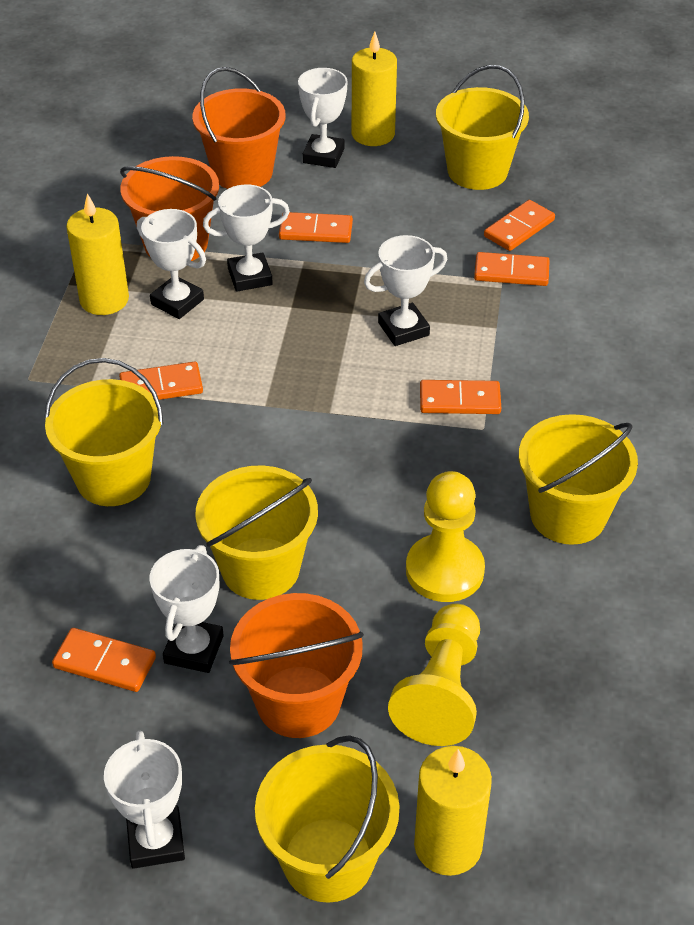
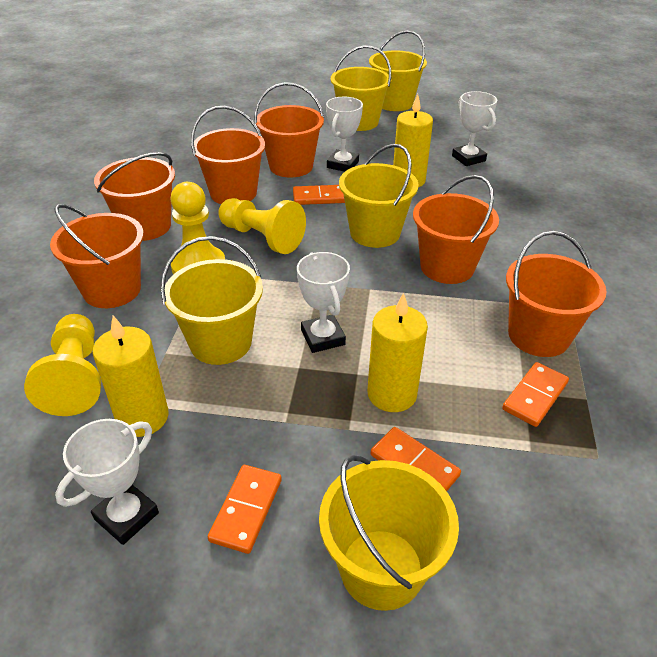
orange bucket: 3 -> 6
orange domino: 6 -> 4
white trophy: 6 -> 4
yellow pawn: 2 -> 3

